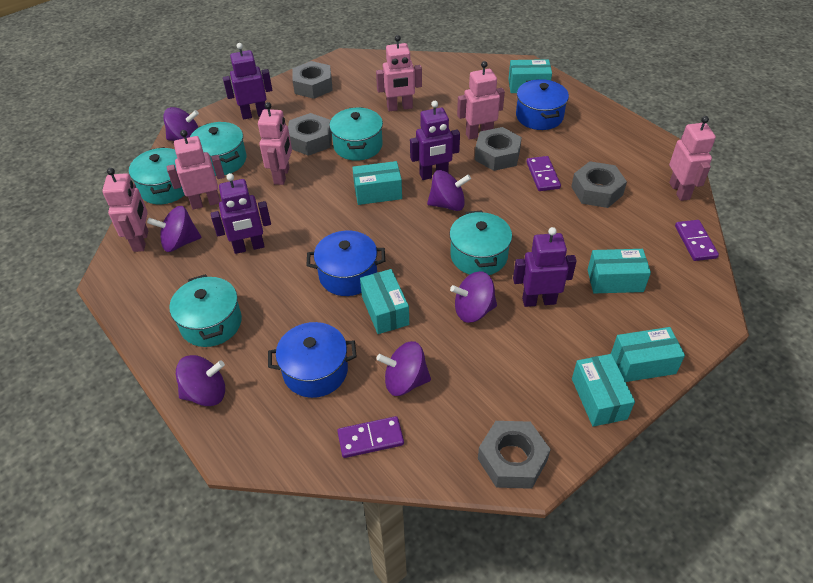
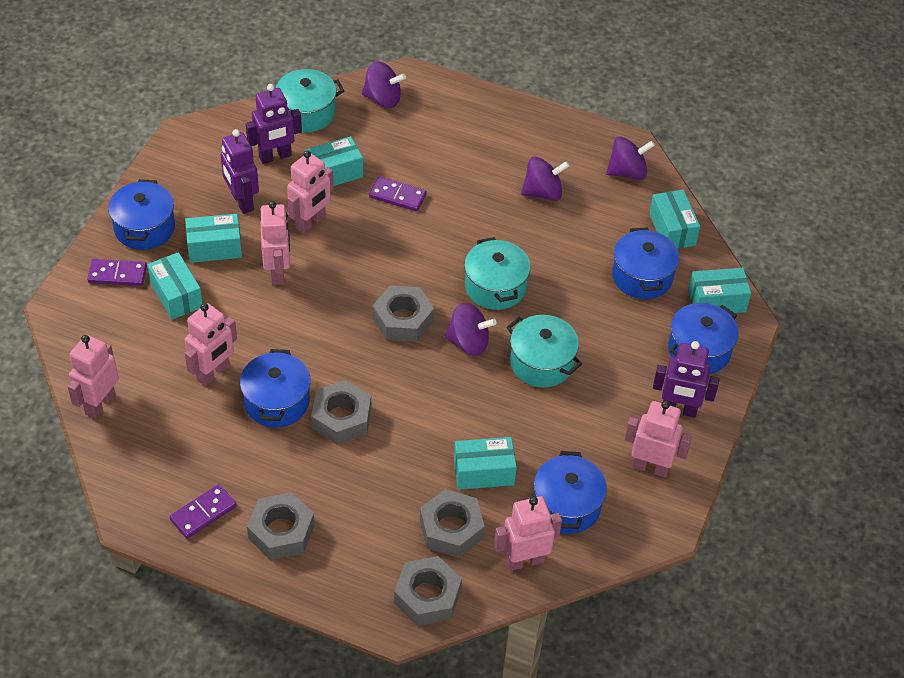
blue pot: 3 -> 5
purple robot: 4 -> 3
purple spinning top: 6 -> 4
turquoise pot: 5 -> 3

